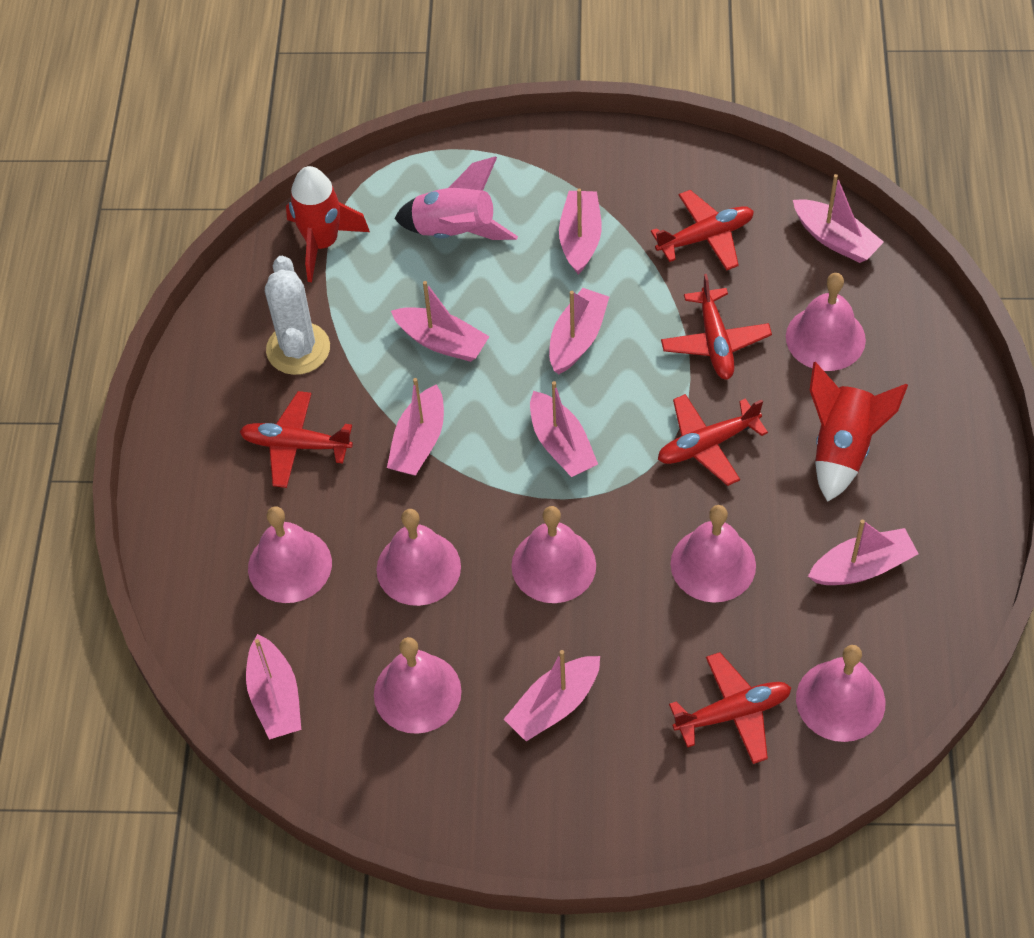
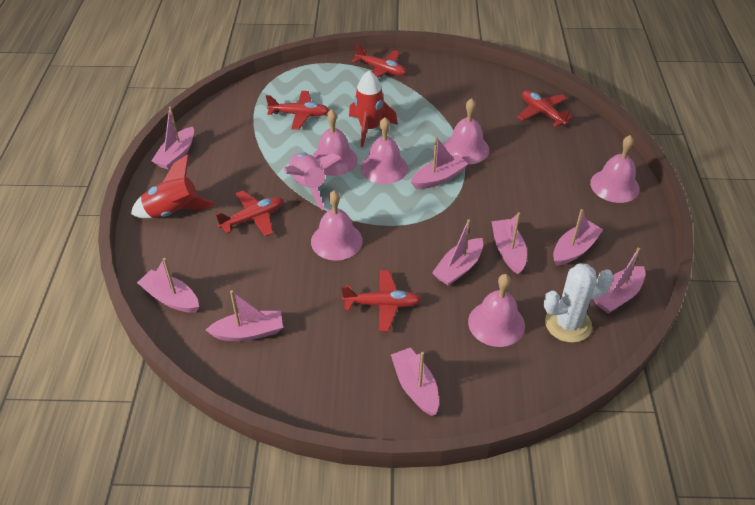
pink bell: 7 -> 6

